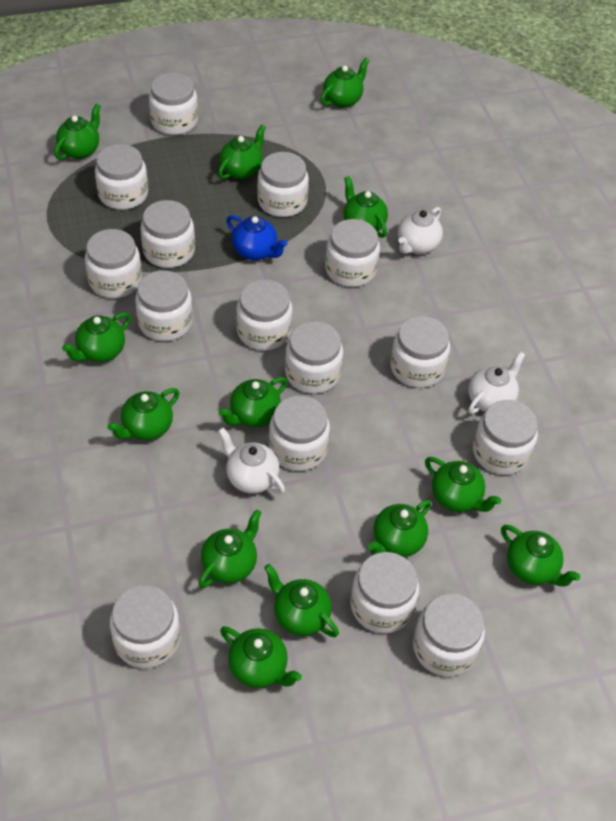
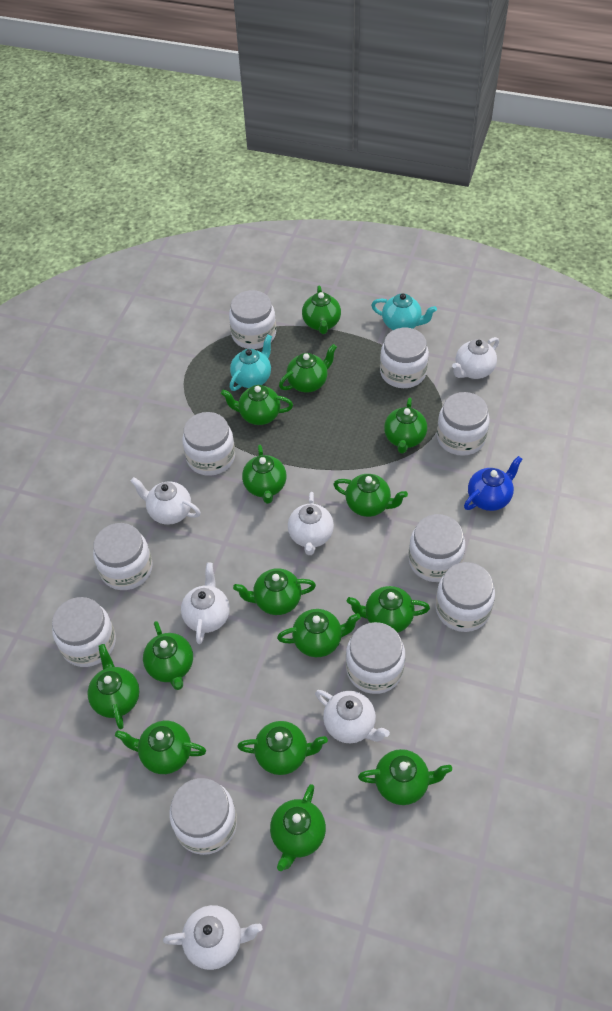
green teapot: 13 -> 15
turquoise teapot: 0 -> 2
white jar: 15 -> 10
white teapot: 3 -> 6

